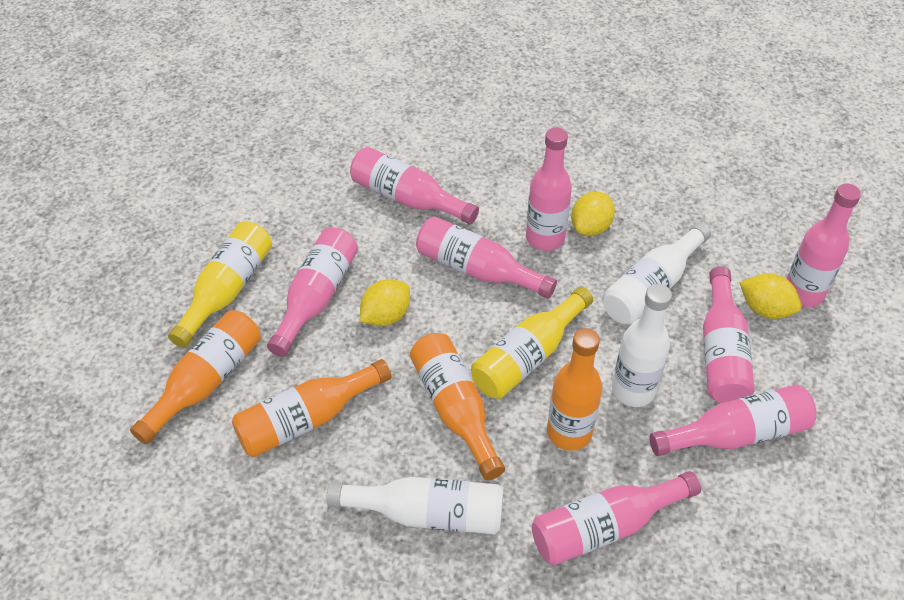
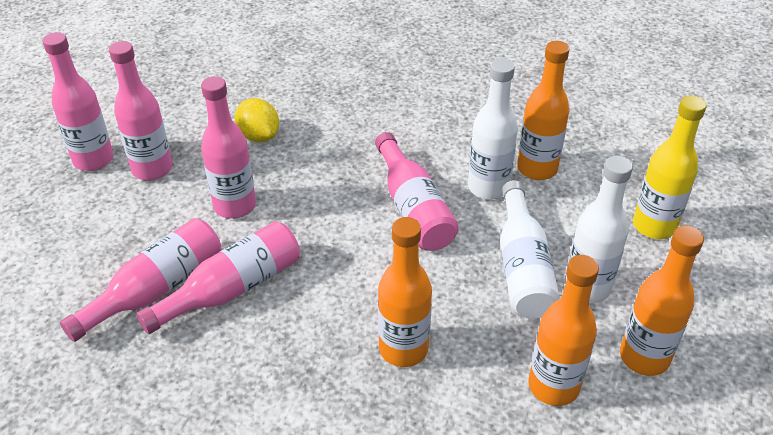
pink bottle: 8 -> 6
yellow bottle: 2 -> 1
yellow lemon: 3 -> 1

